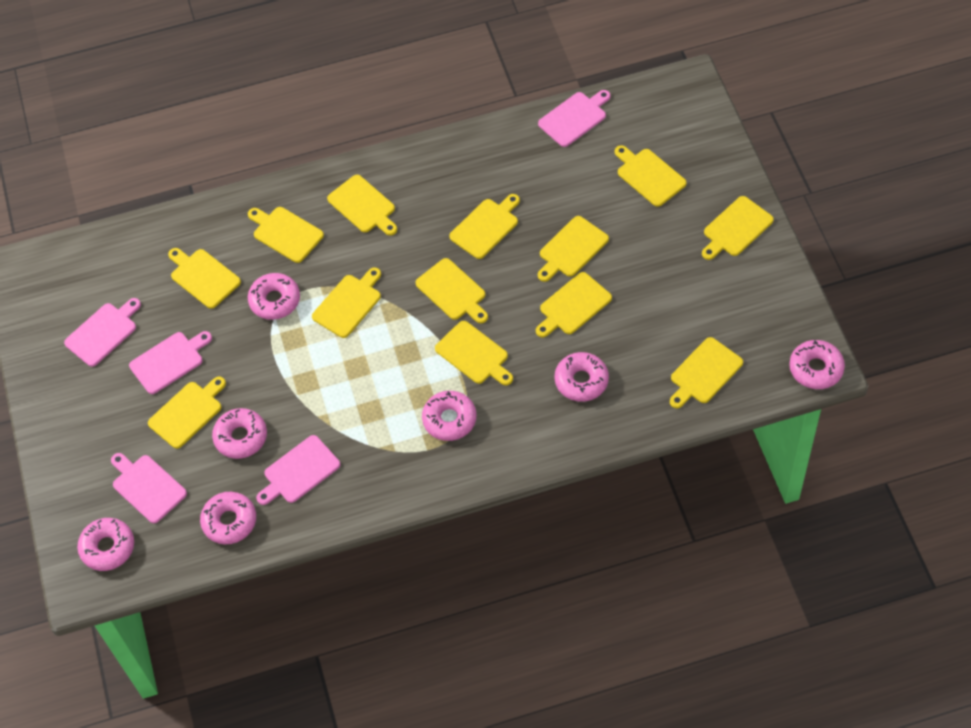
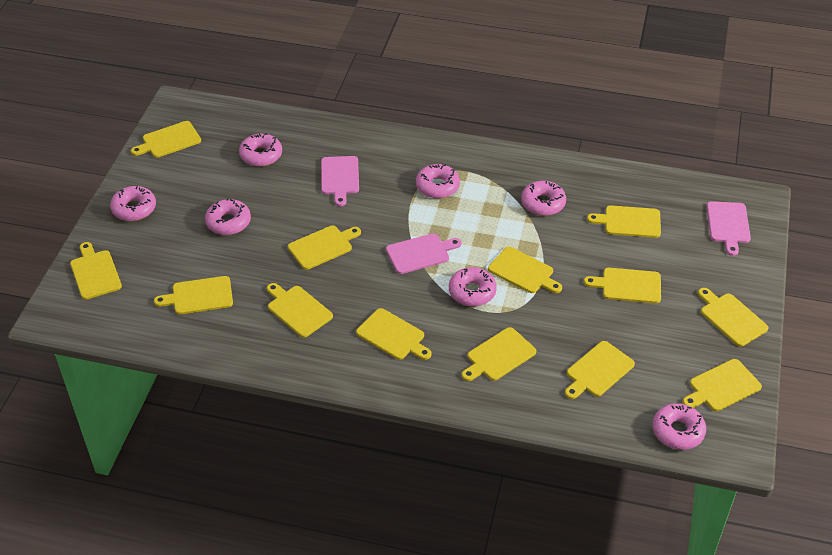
pink cutting board: 5 -> 3

